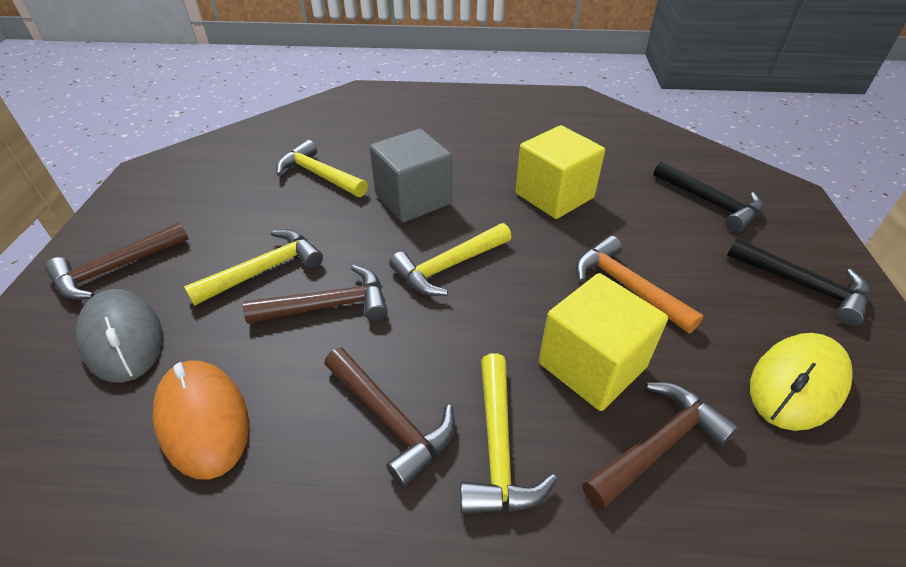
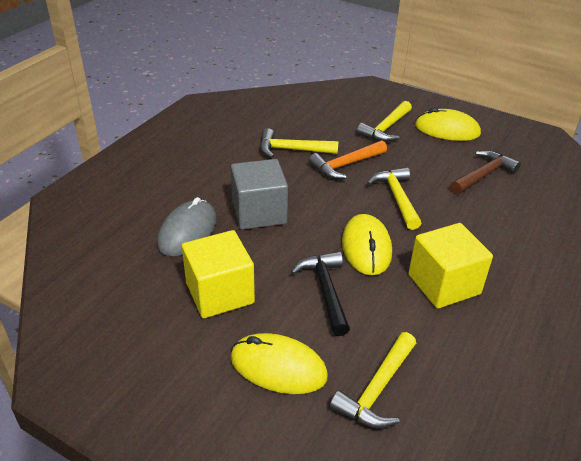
black hammer: 2 -> 1
brown hammer: 4 -> 1
orange mouse: 1 -> 0
yellow mouse: 1 -> 3

